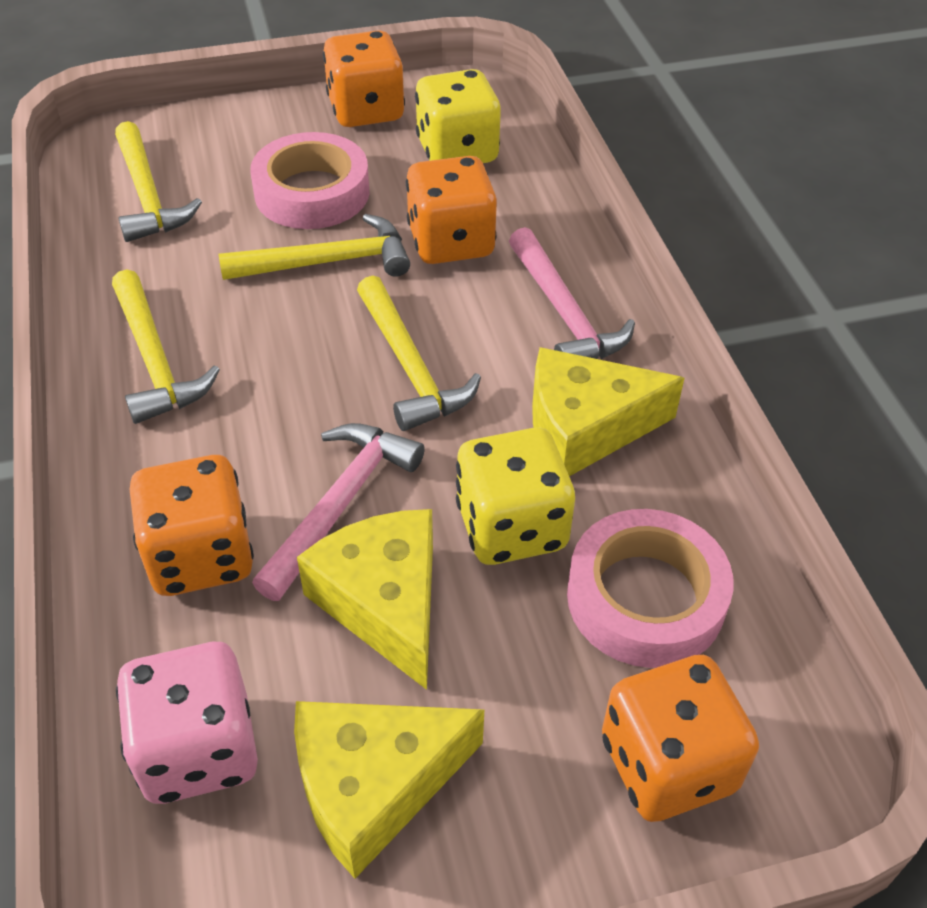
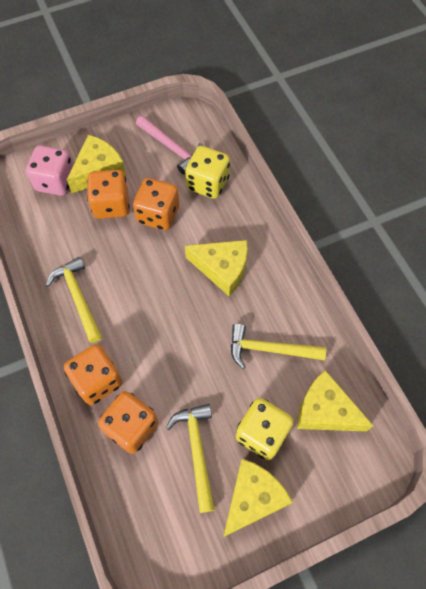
pink hammer: 2 -> 1
pink tape: 2 -> 0
yellow cheese: 3 -> 4
yellow hammer: 4 -> 3

